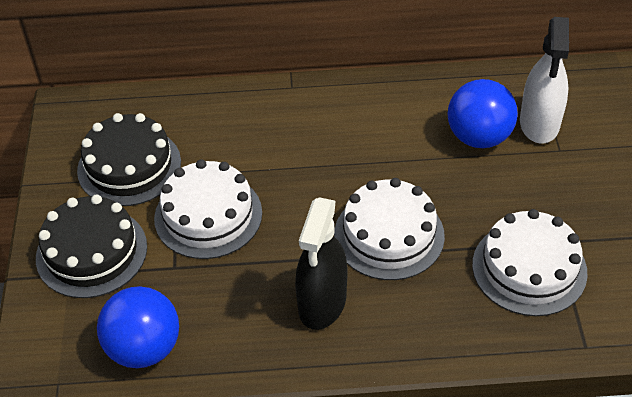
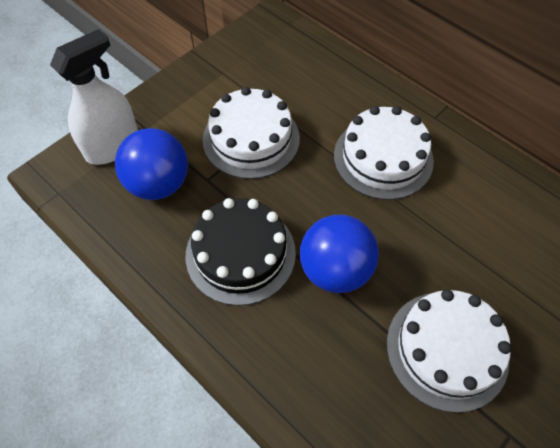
black cake: 2 -> 1
black spray bottle: 1 -> 0

